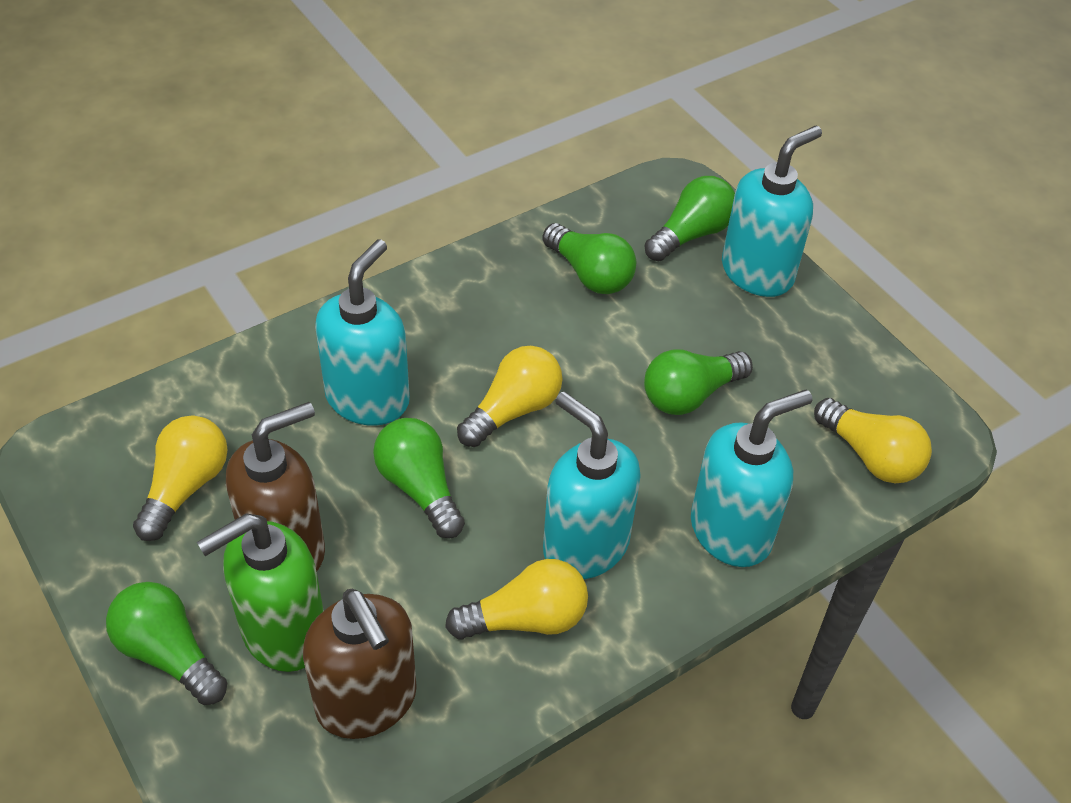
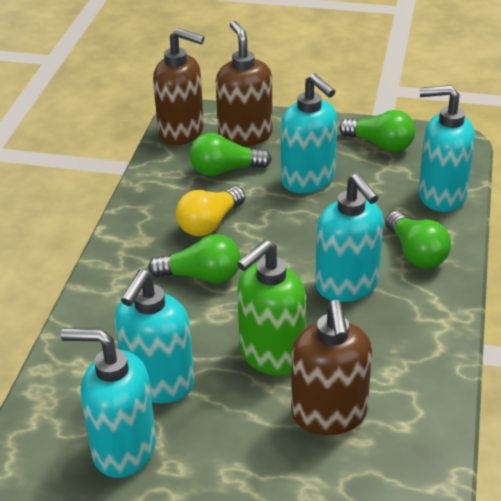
brown soap dispenser: 2 -> 3
green light bulb: 5 -> 4
turquoise soap dispenser: 4 -> 5
yellow light bulb: 4 -> 1

